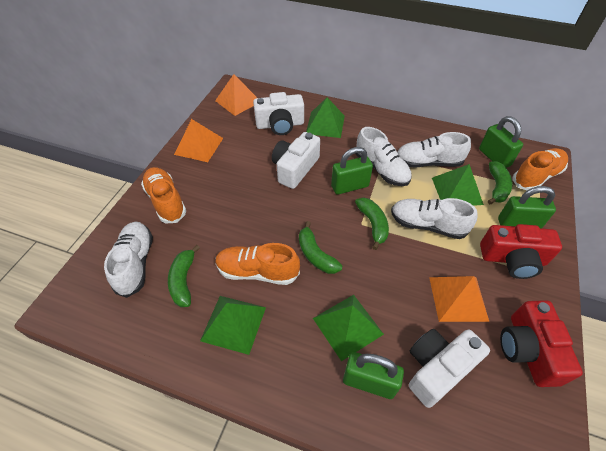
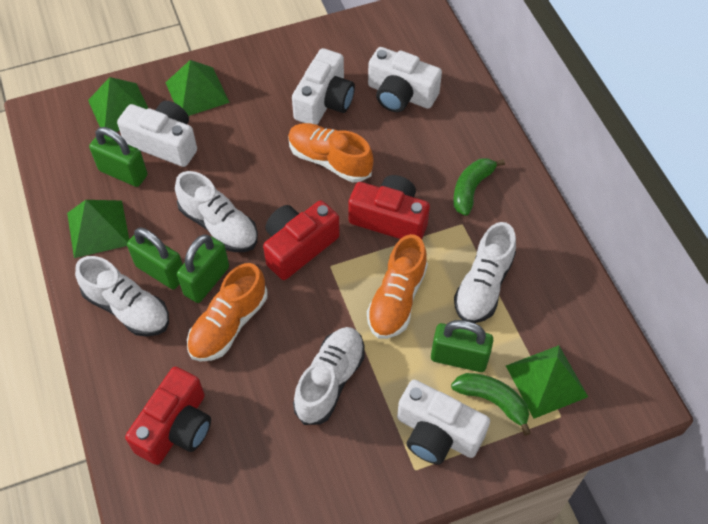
green banana: 4 -> 2
orange pyramid: 3 -> 0
red camera: 2 -> 3
white camera: 3 -> 4

